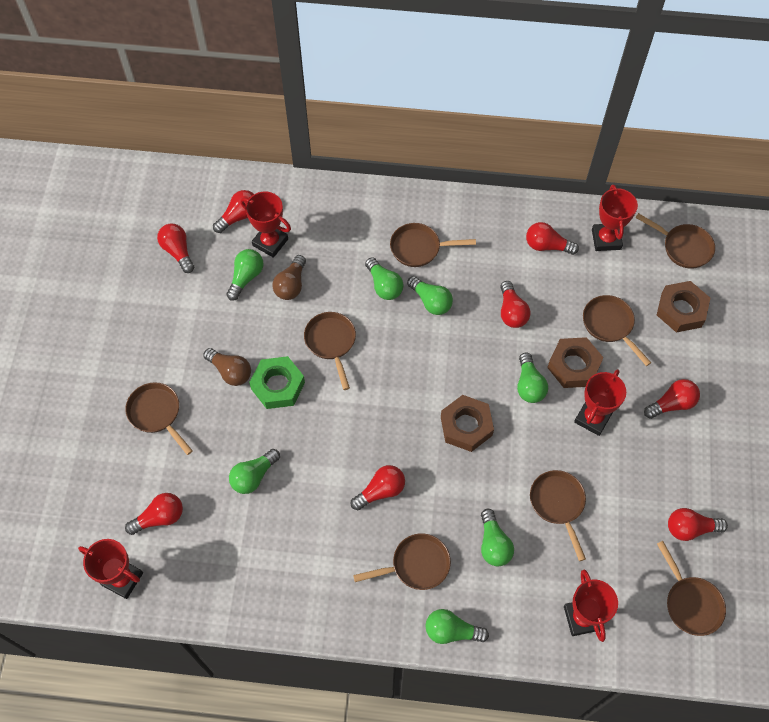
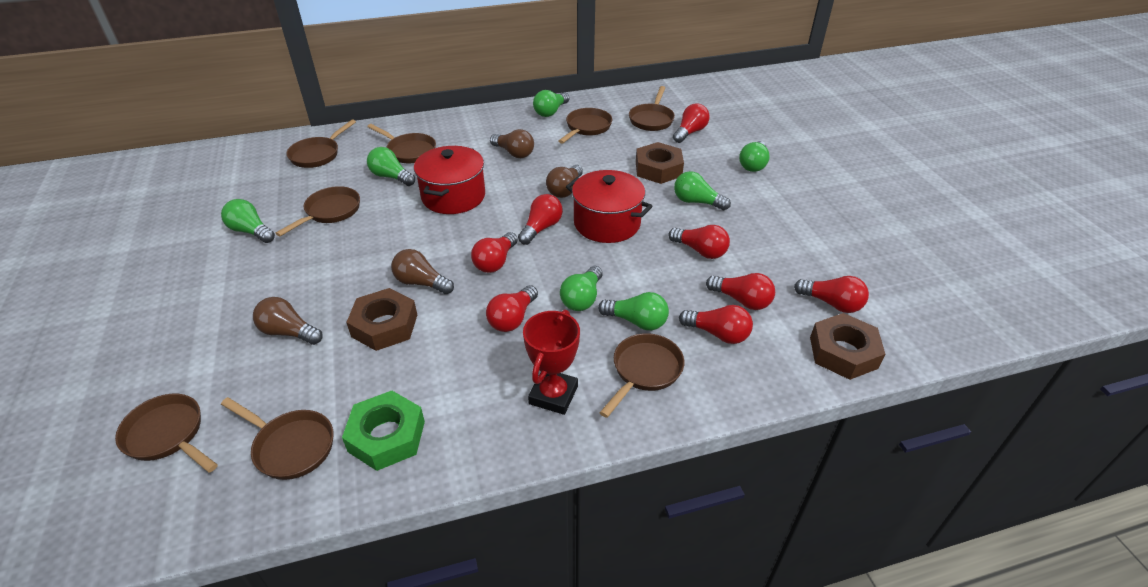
brown light bulb: 2 -> 4
red pot: 0 -> 2
red trophy: 5 -> 1

